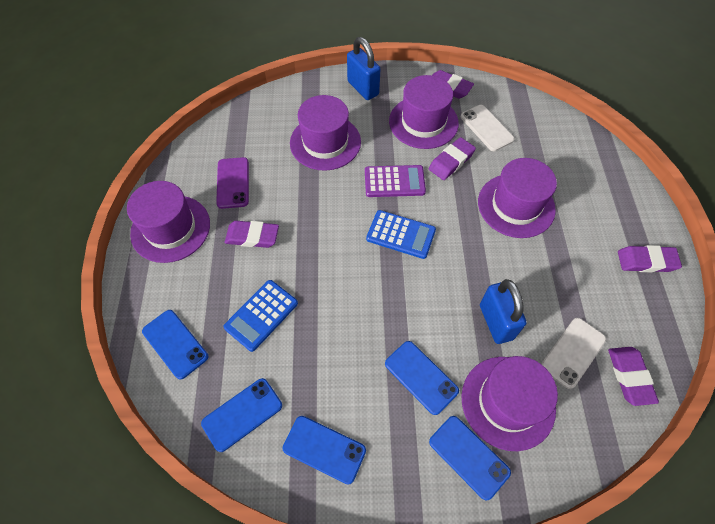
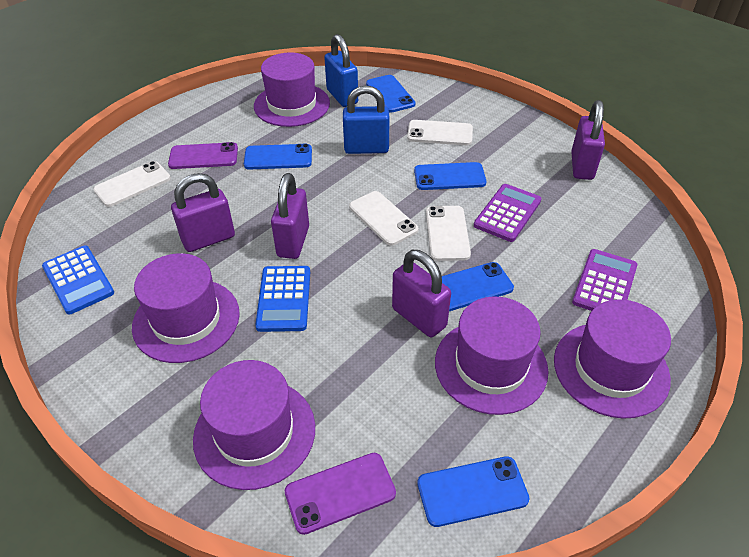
purple calculator: 1 -> 2
purple eraser: 5 -> 0
purple padlock: 0 -> 4
purple phone: 1 -> 2
white phone: 2 -> 4

